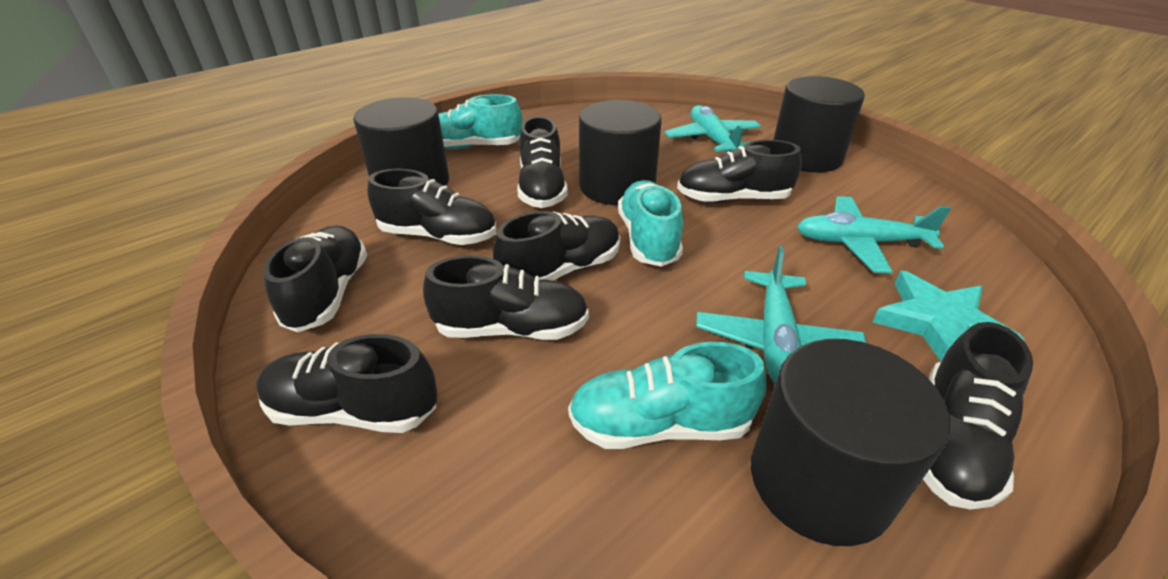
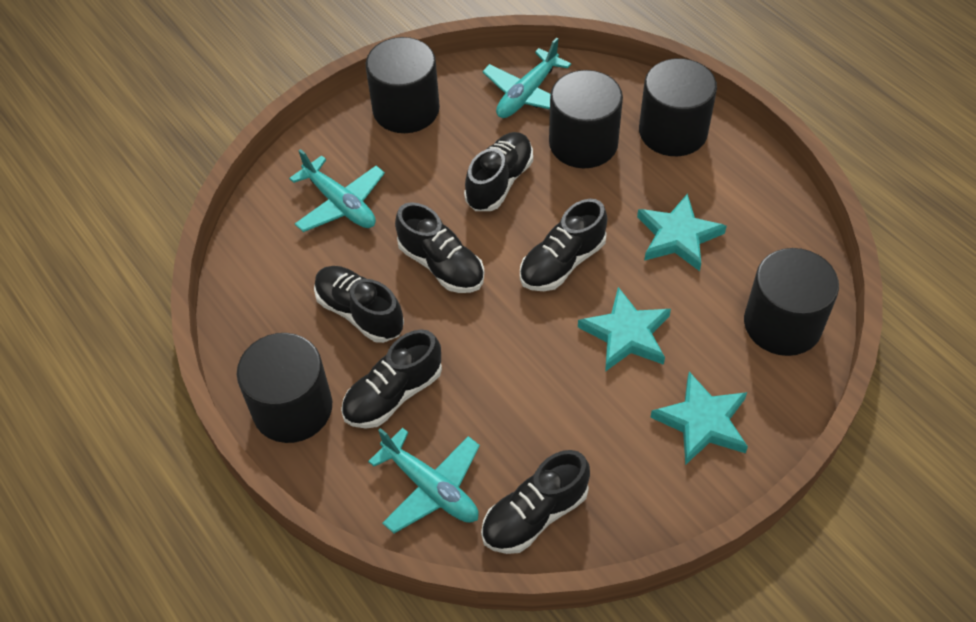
black cylinder: 4 -> 5
black shoe: 8 -> 6
turquoise shoe: 3 -> 0
turquoise star: 1 -> 3

